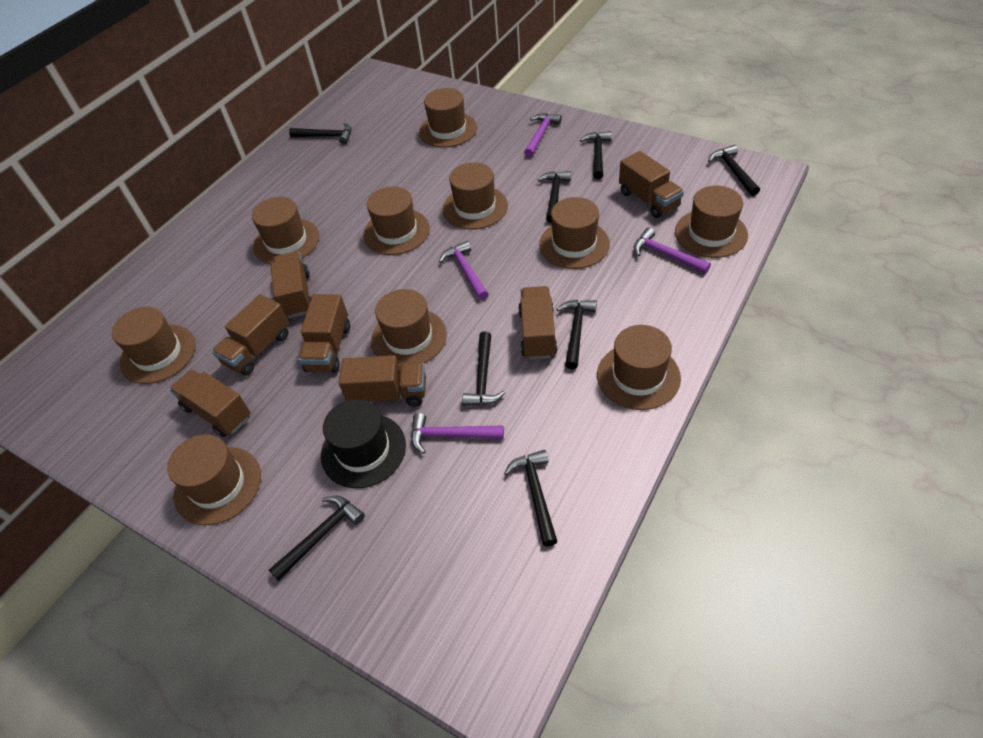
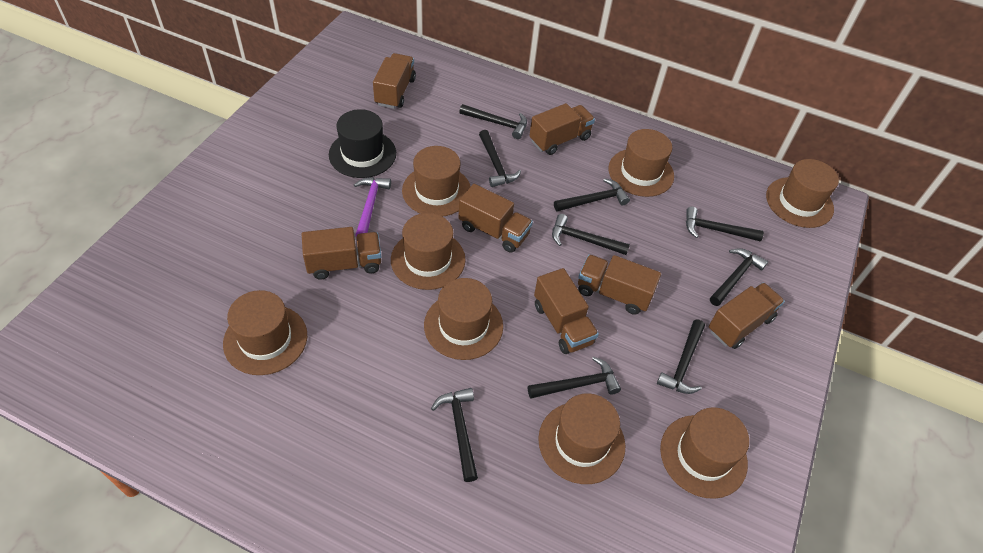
black hammer: 8 -> 9
brown hat: 10 -> 8
purple hammer: 4 -> 1

